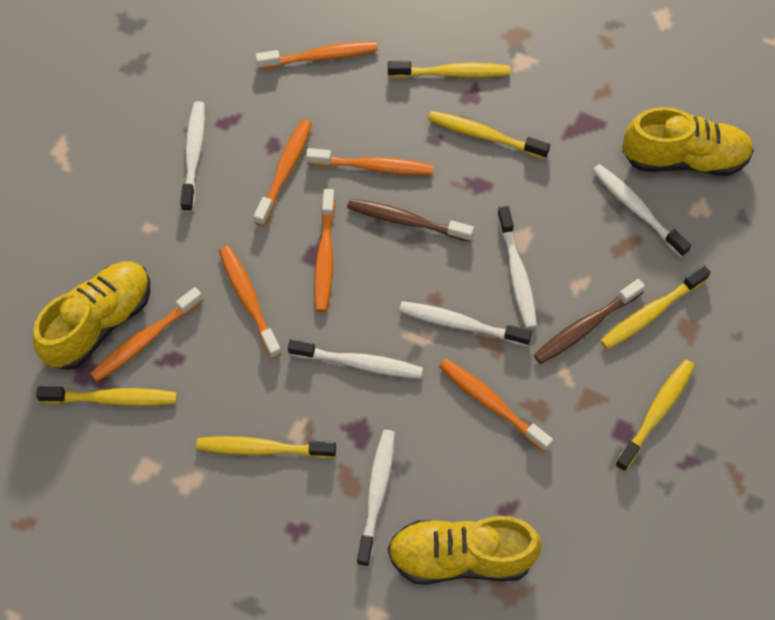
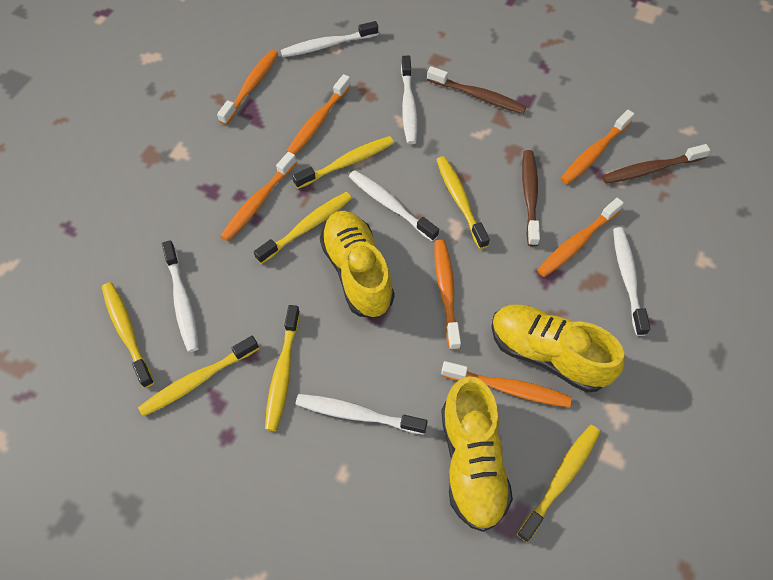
brown toothbrush: 2 -> 3
yellow toothbrush: 6 -> 7

